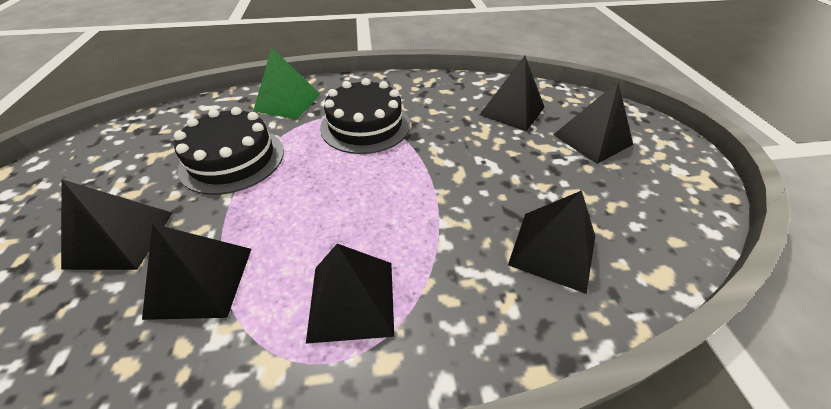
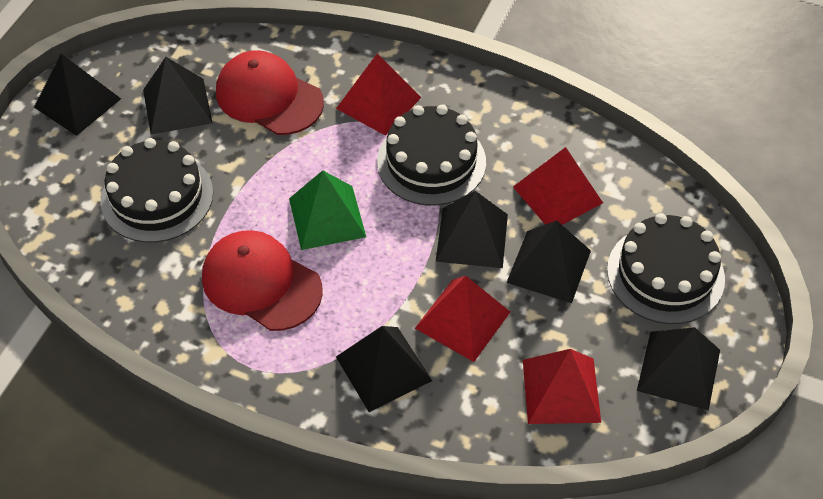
black cake: 2 -> 3
red cap: 0 -> 2
red pyramid: 0 -> 4

